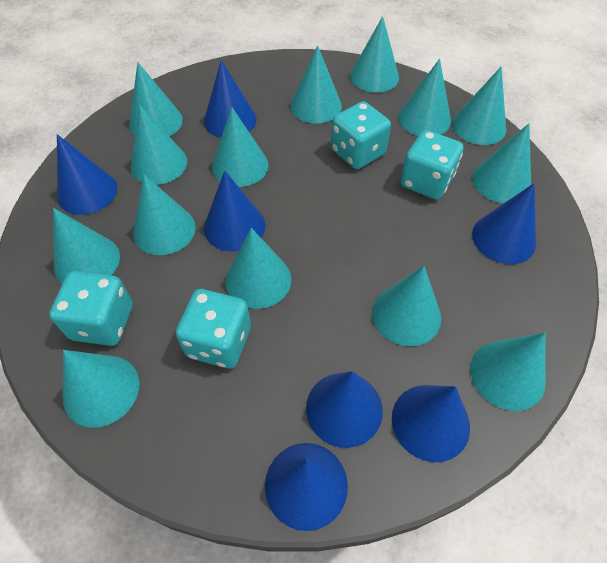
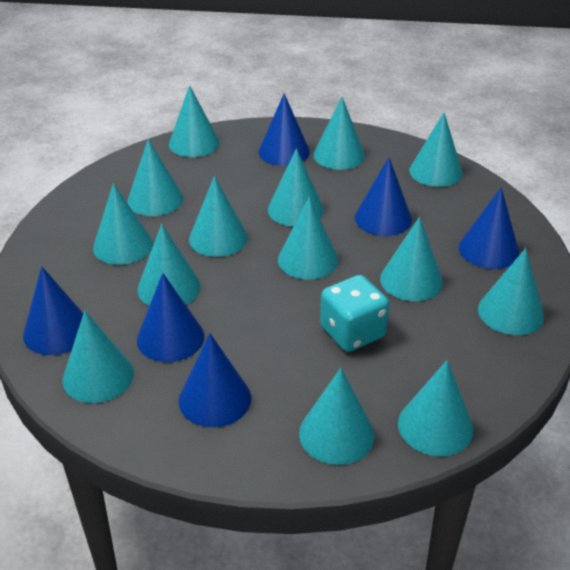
blue cone: 7 -> 6
turquoise dice: 4 -> 1

